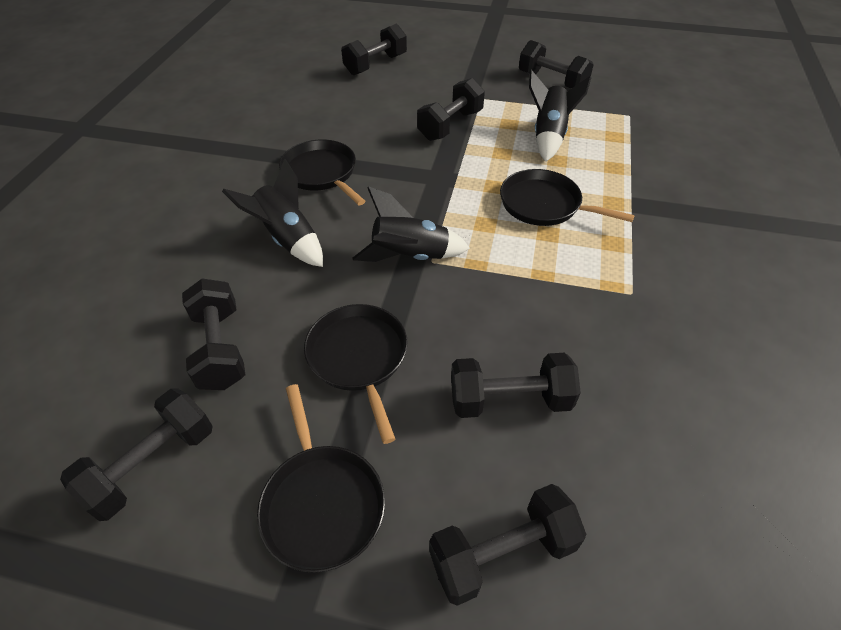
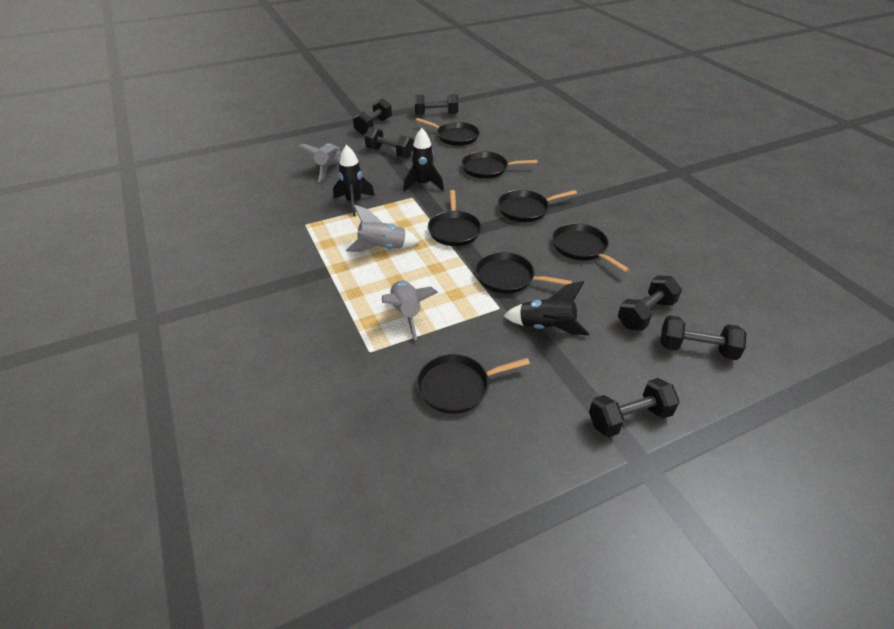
black dumbbell: 7 -> 6
black pan: 4 -> 7
grey rocket: 0 -> 3

